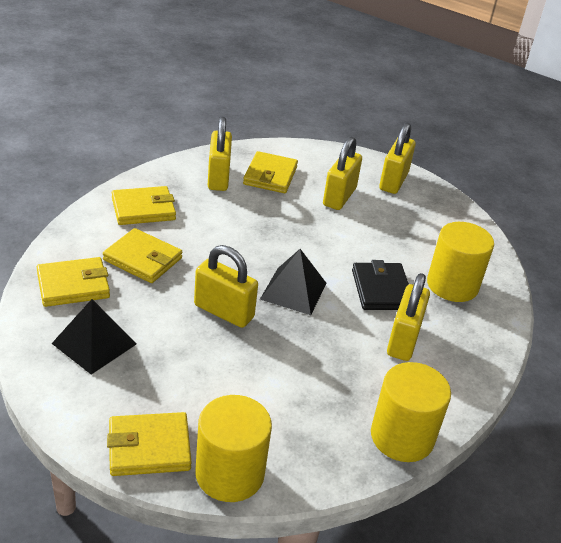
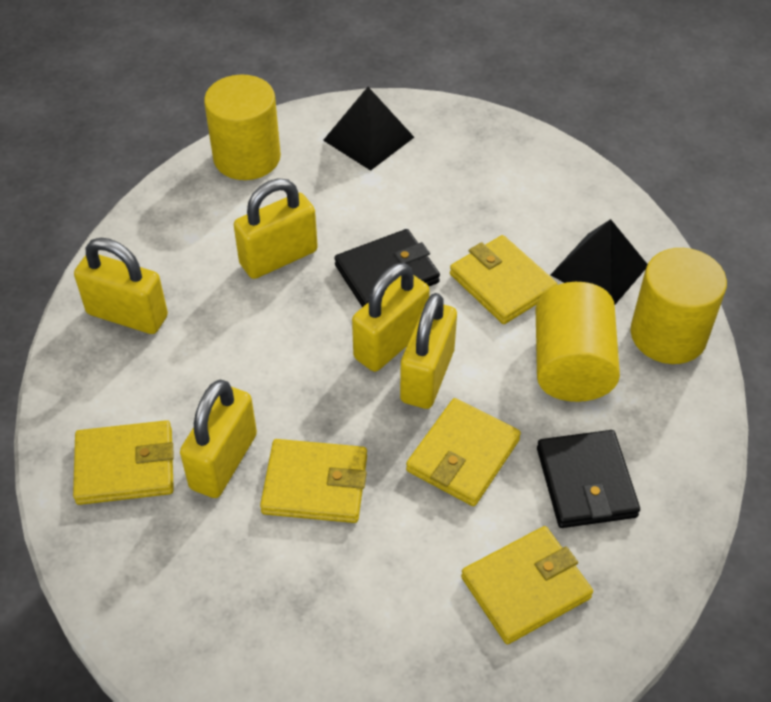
black wallet: 1 -> 2

